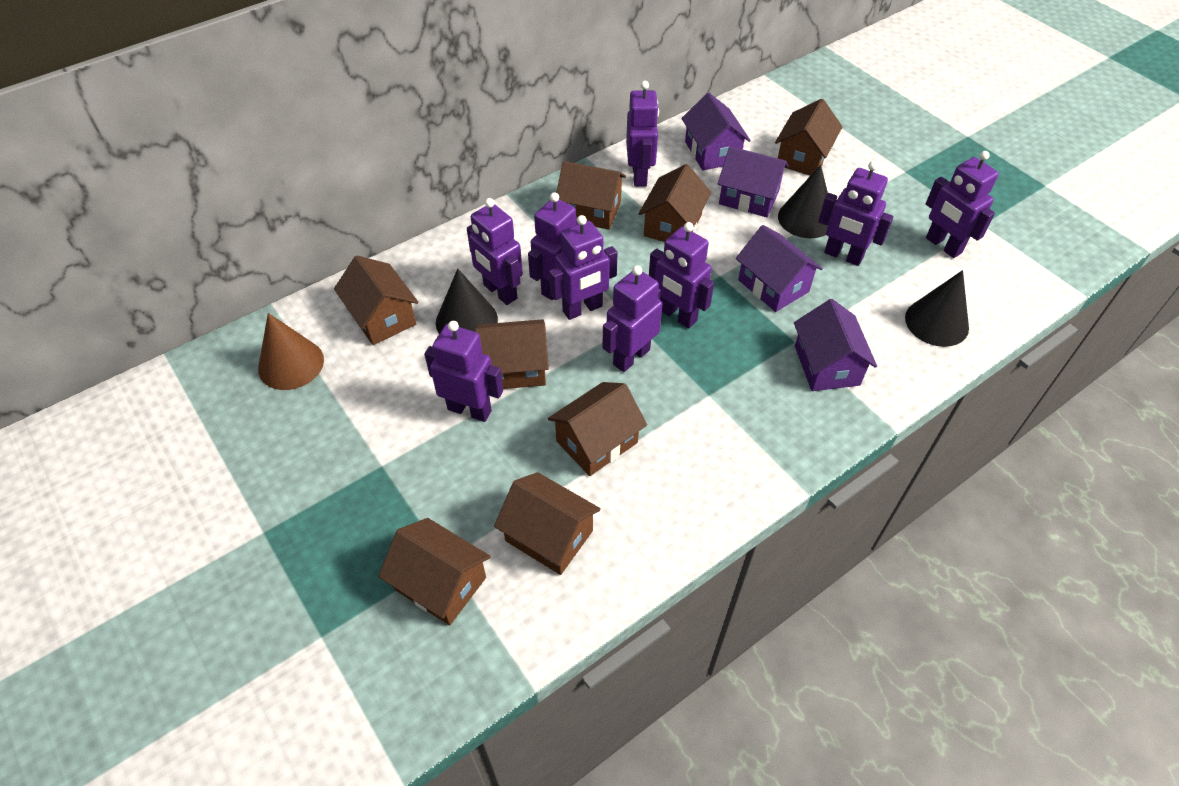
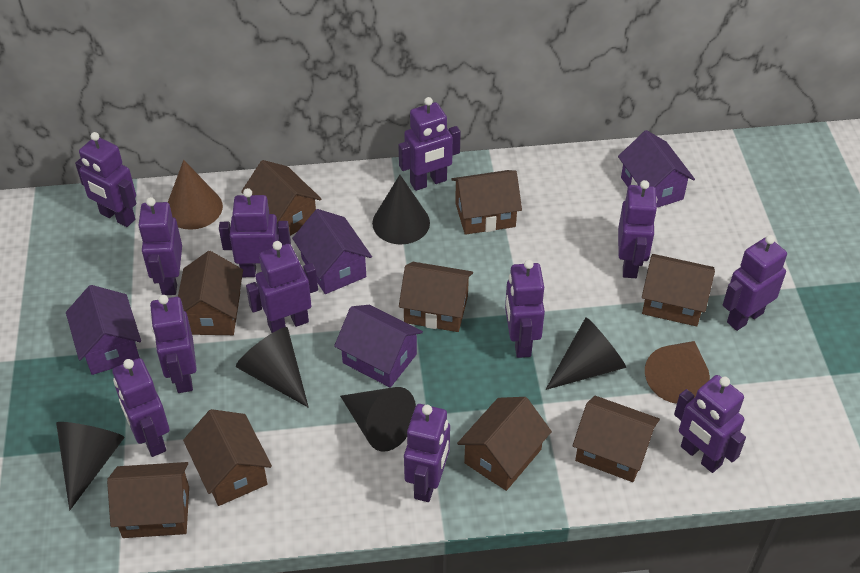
black cone: 3 -> 5
brown cone: 1 -> 2
brown house: 8 -> 9
purple robot: 9 -> 12

